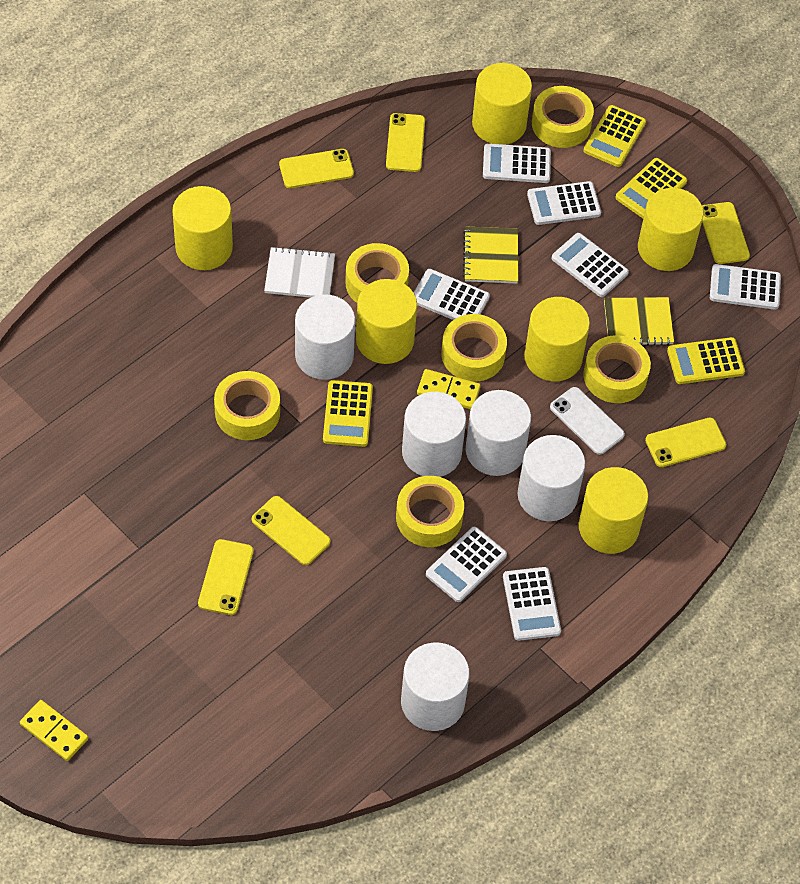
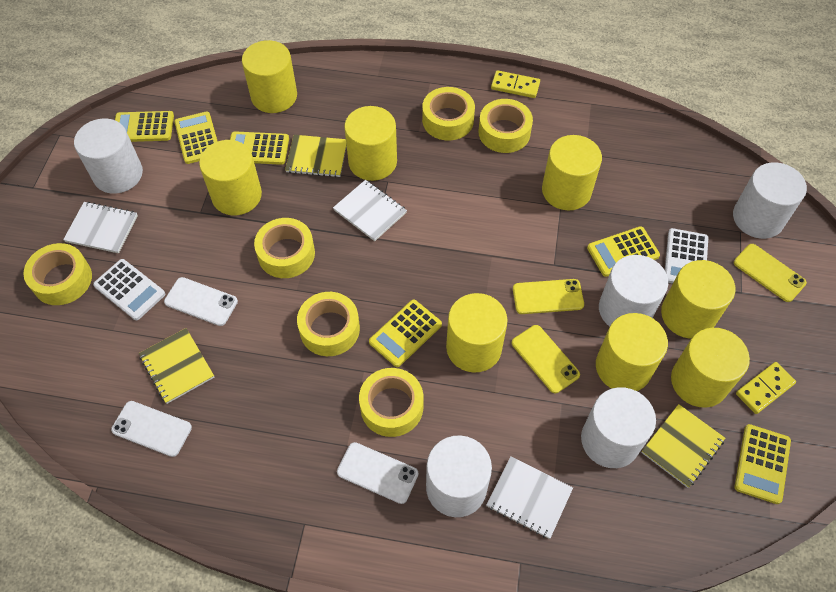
white calculator: 7 -> 2
white notebook: 1 -> 3
white phone: 1 -> 3
yellow calculator: 4 -> 6
yellow cylinder: 6 -> 8
yellow notebook: 2 -> 3
yellow phone: 6 -> 3

